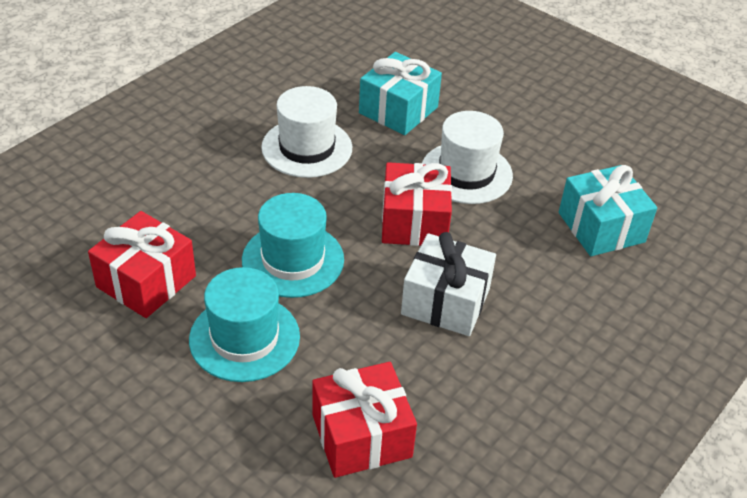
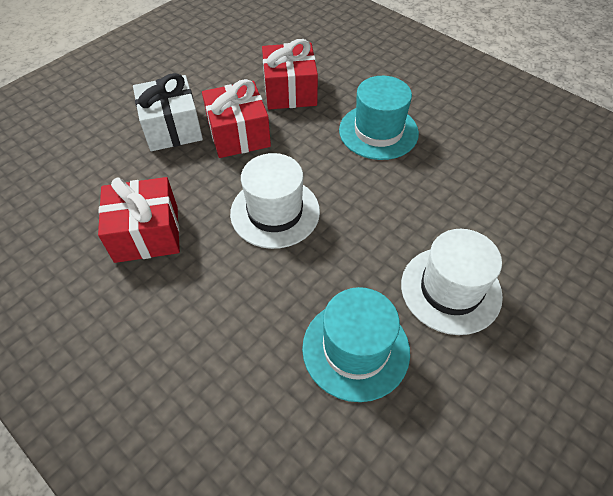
turquoise gift: 2 -> 0

